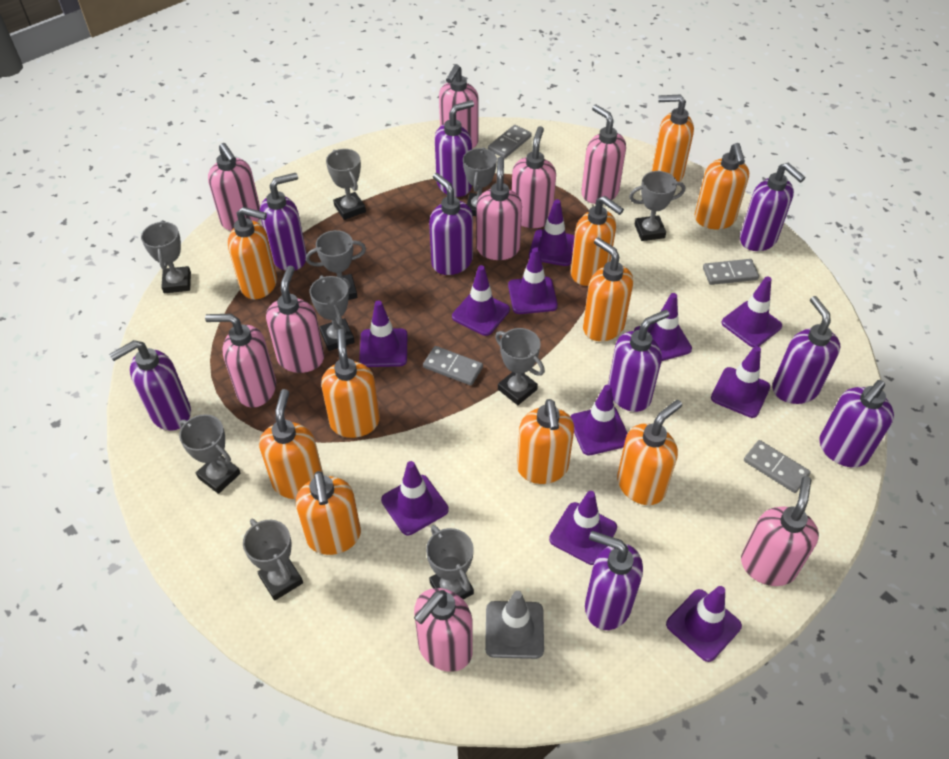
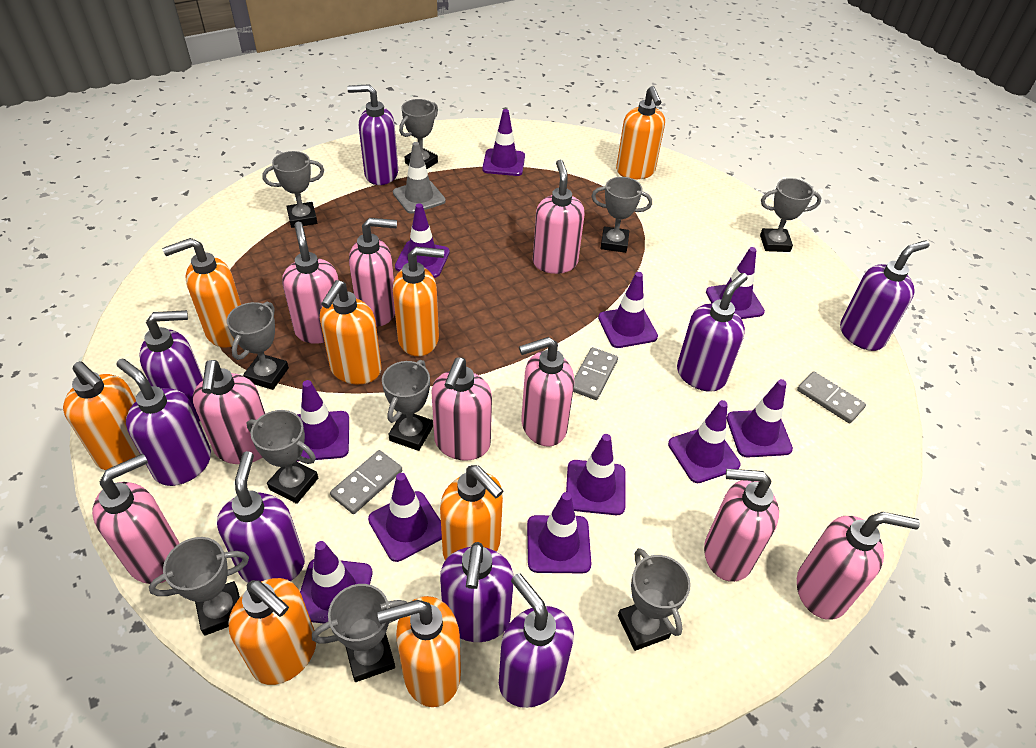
grey domino: 4 -> 3
orange soap dispenser: 10 -> 8
purple soap dispenser: 9 -> 8

